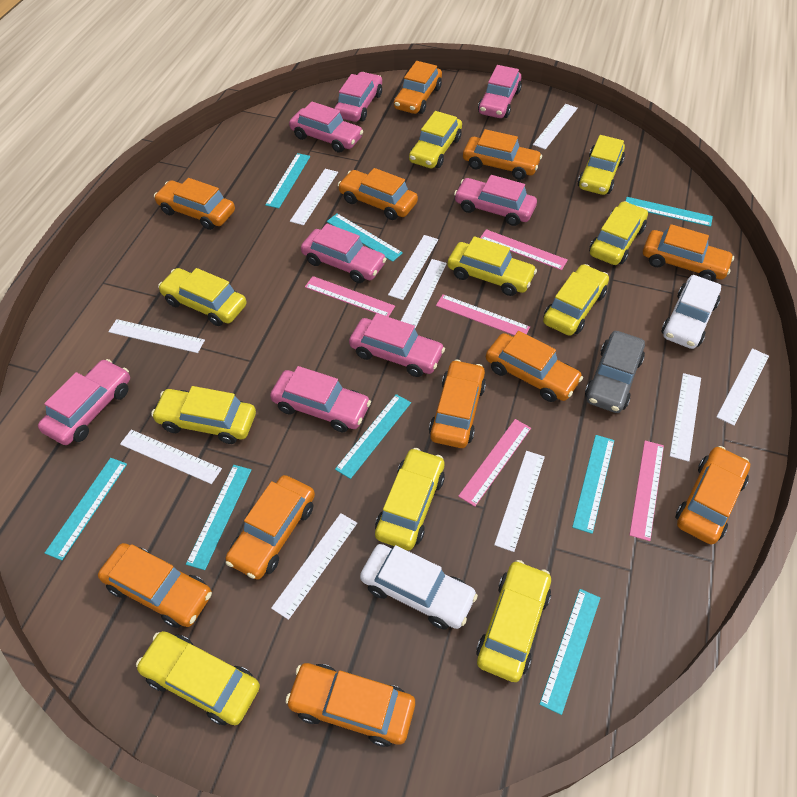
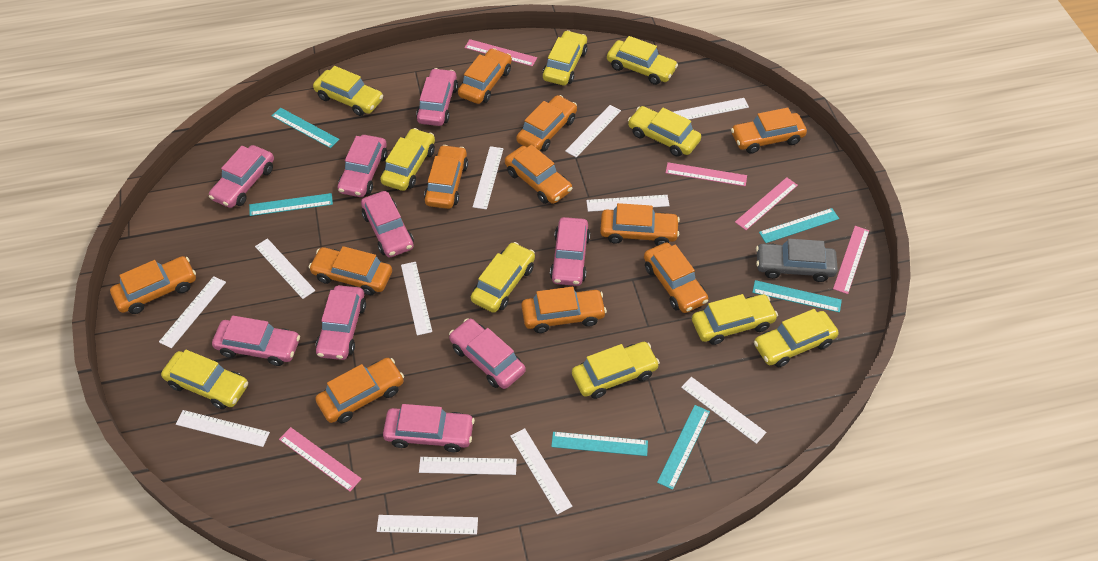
pink car: 8 -> 9
turquoise ruler: 8 -> 6
white car: 2 -> 0
white ruler: 10 -> 12

